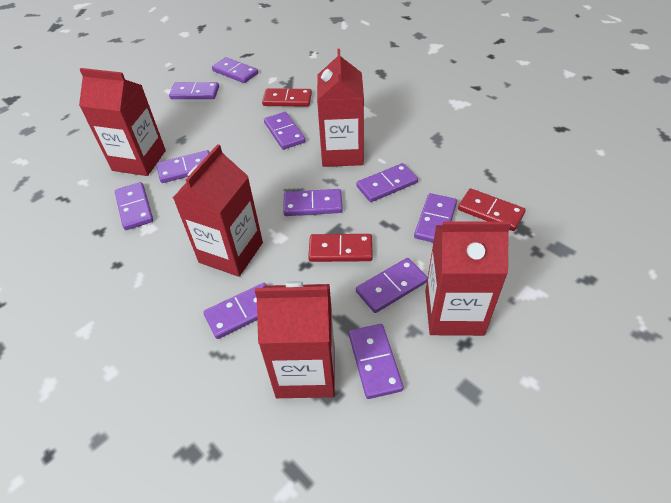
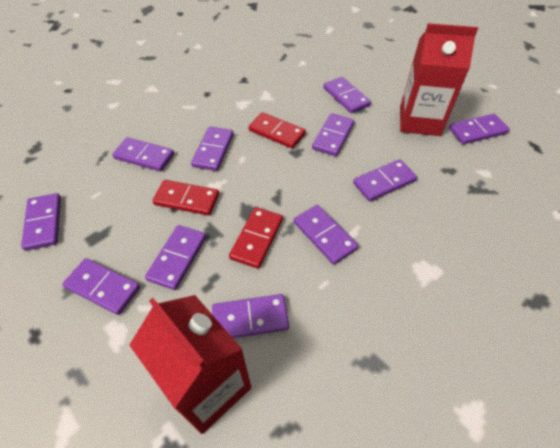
red carton: 5 -> 2

